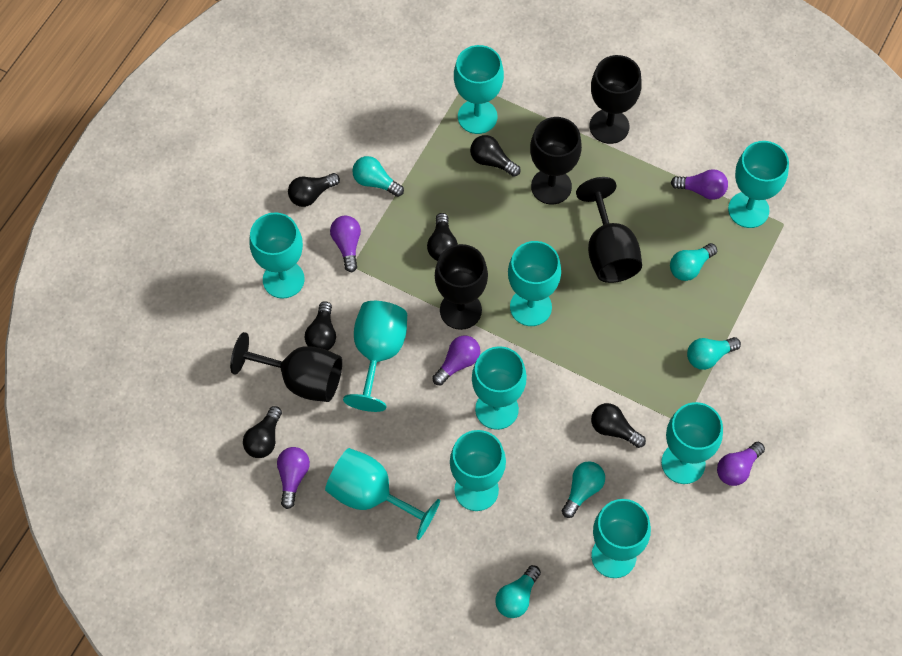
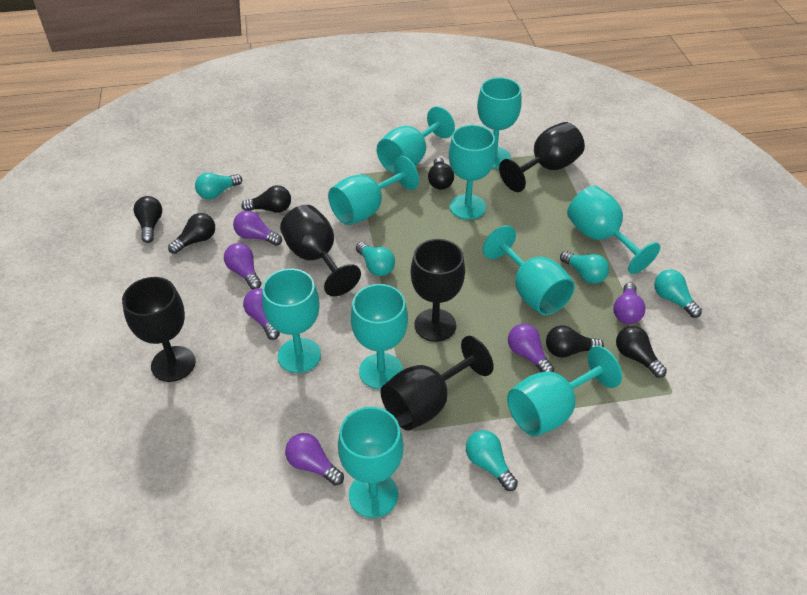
purple light bulb: 5 -> 6

